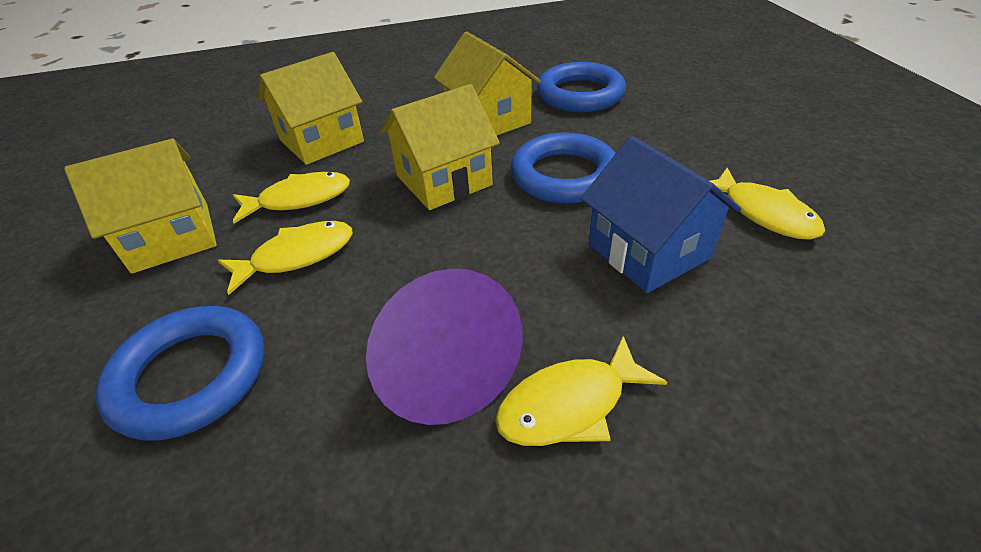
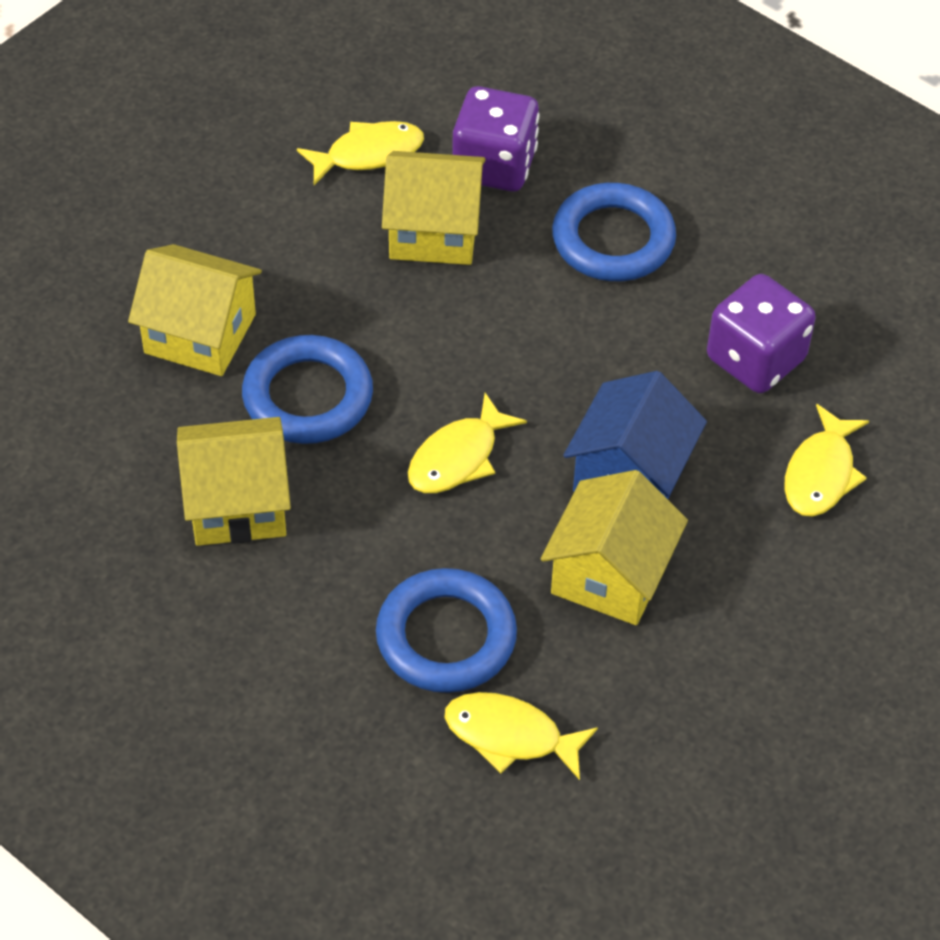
purple cone: 1 -> 0
purple dice: 0 -> 2

